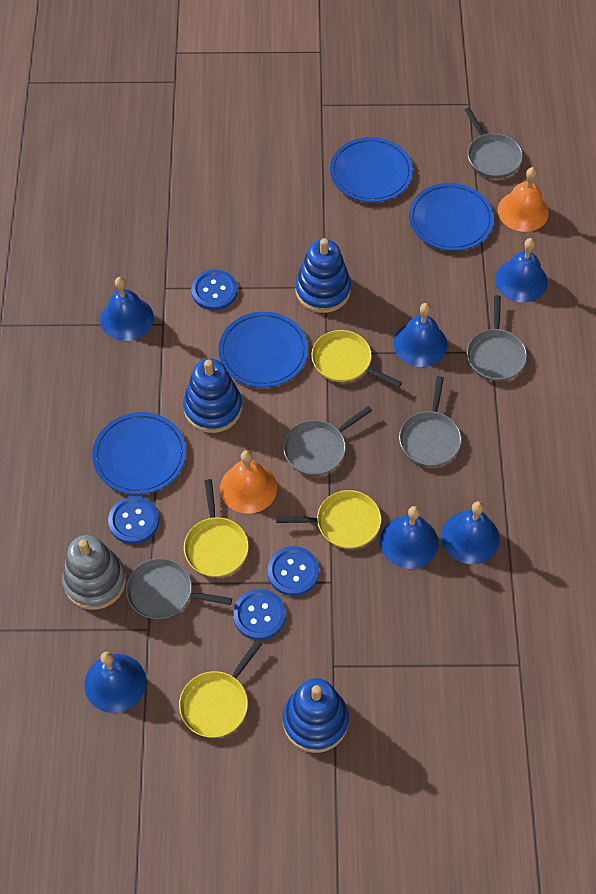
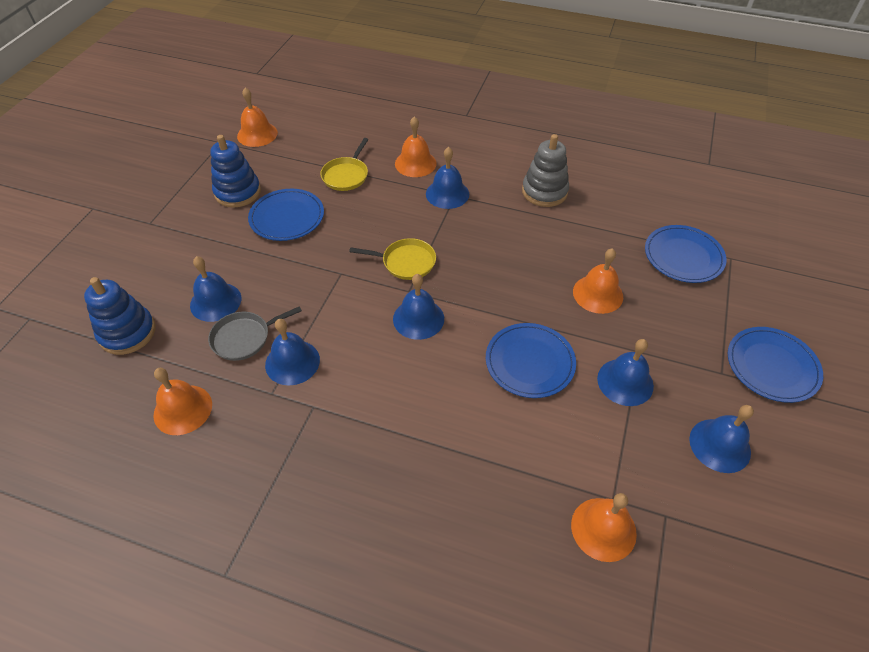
blue button: 4 -> 0
blue stacking toy: 3 -> 2
grey pan: 5 -> 1
orange bell: 2 -> 5
yellow pan: 4 -> 2

